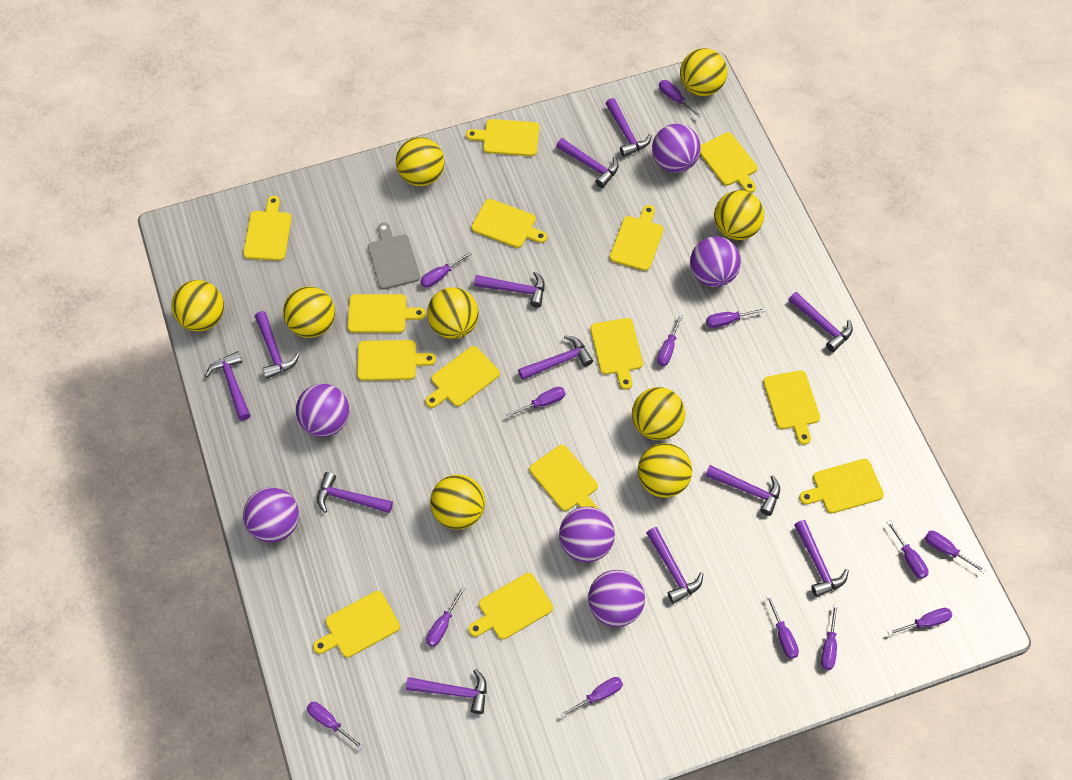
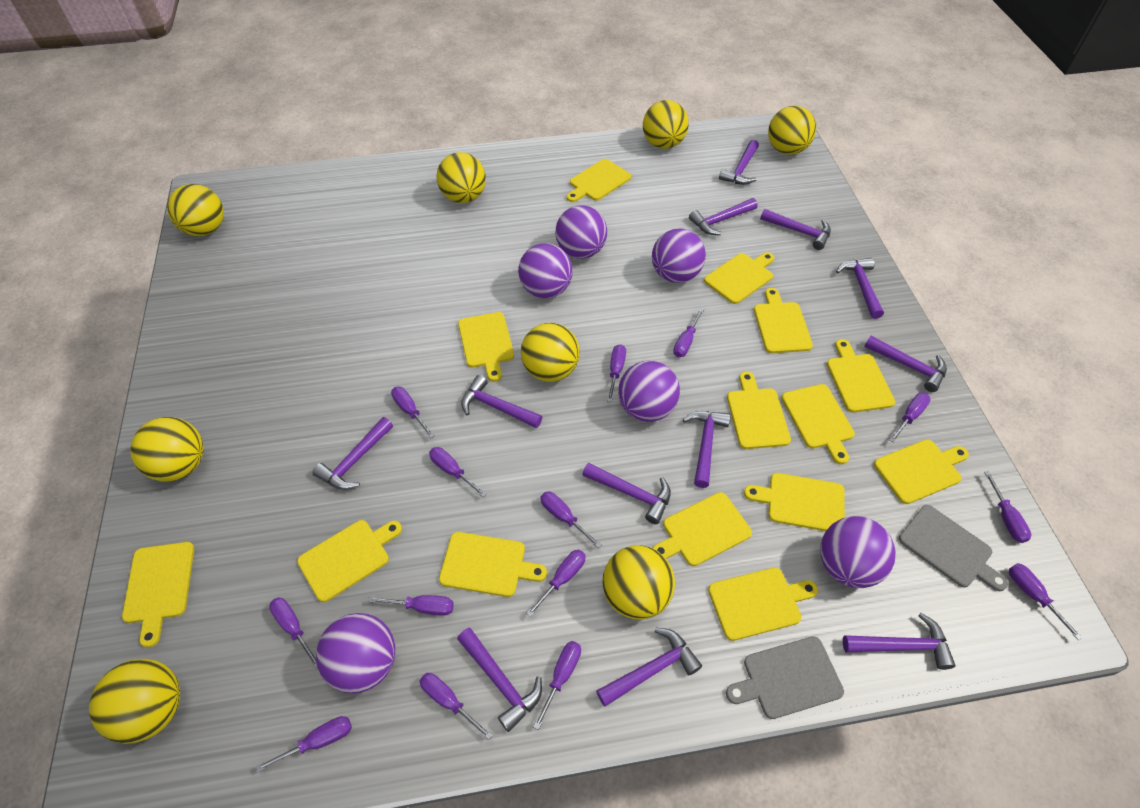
grey cutting board: 1 -> 2
purple screwdriver: 13 -> 14
yellow ball: 9 -> 8

